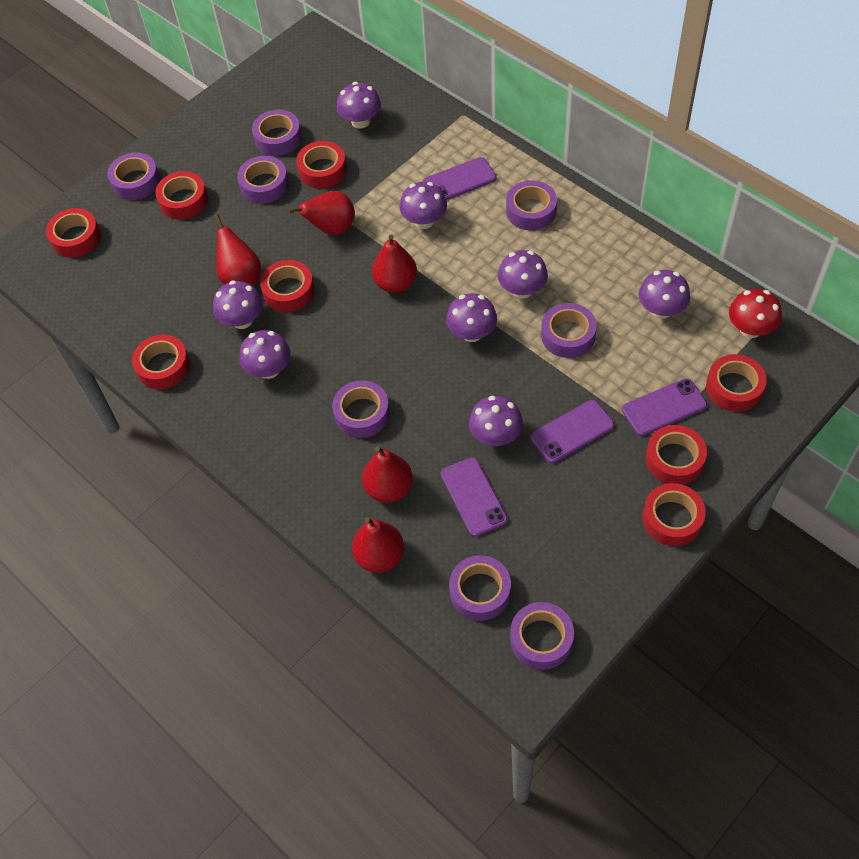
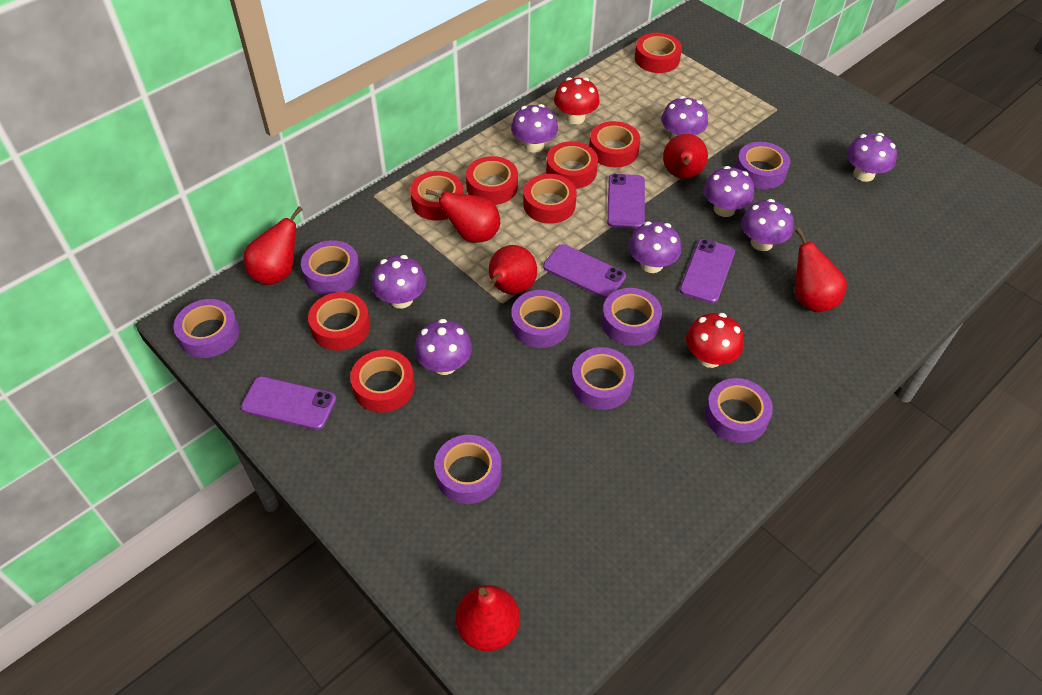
red mushroom: 1 -> 2
red pear: 5 -> 6

